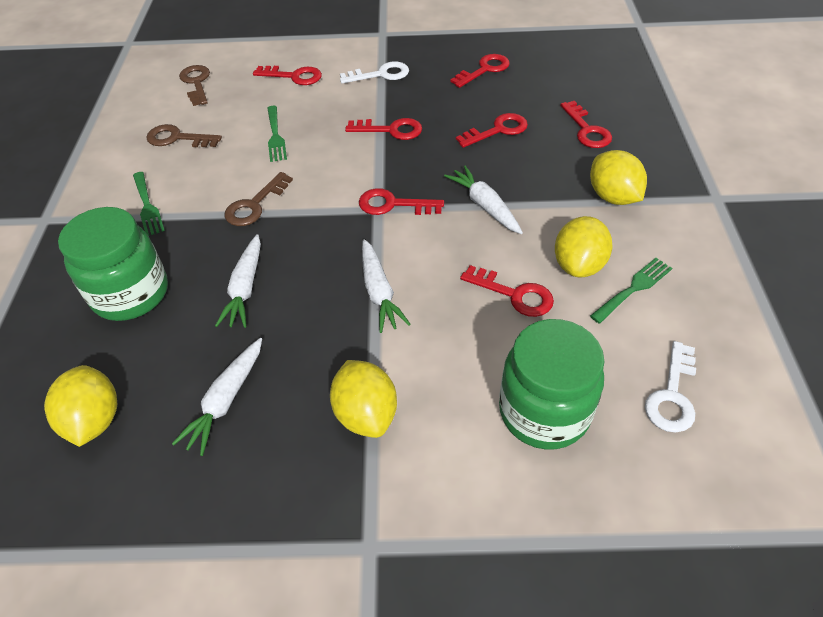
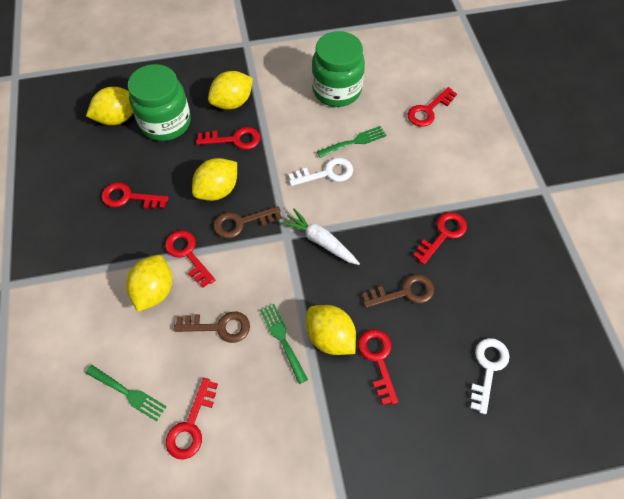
white carrot: 4 -> 1
yellow lemon: 4 -> 5

